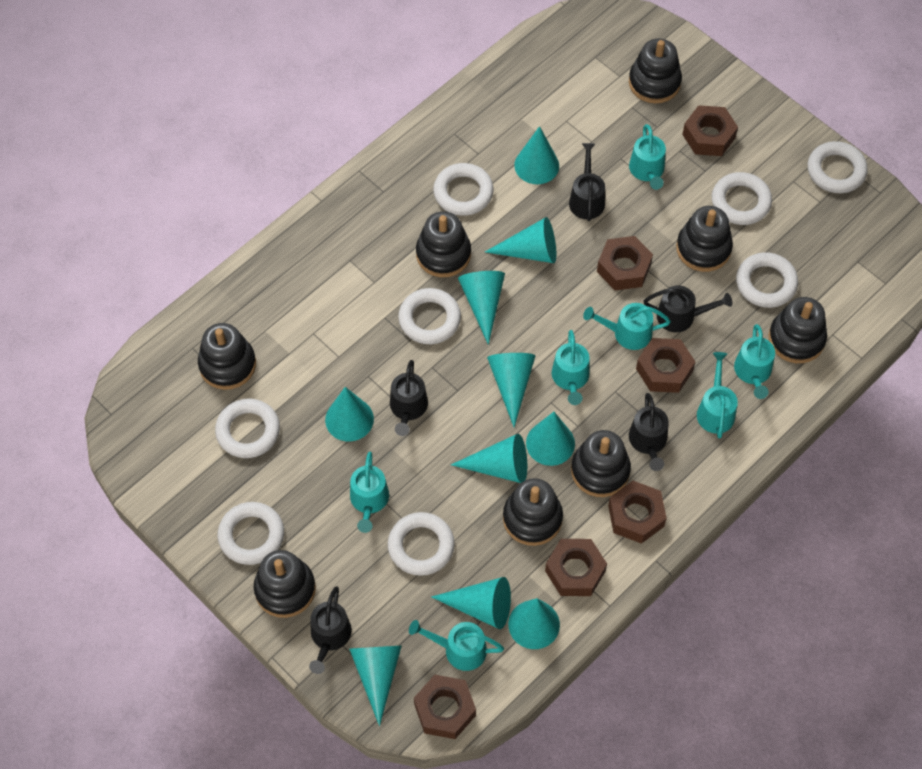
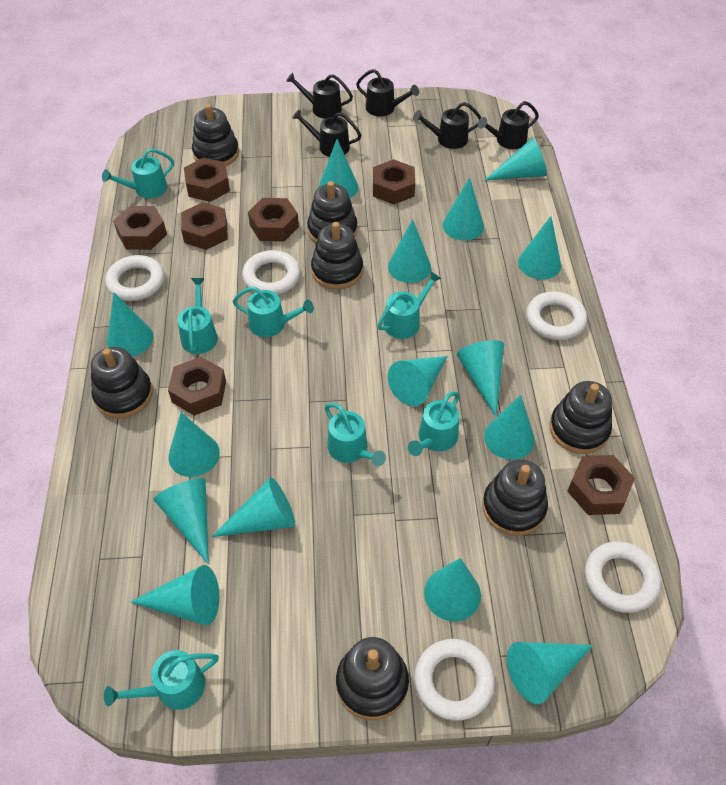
black stacking toy: 8 -> 7
brown nut: 6 -> 7
turquoise cone: 10 -> 15
white ring: 8 -> 5

